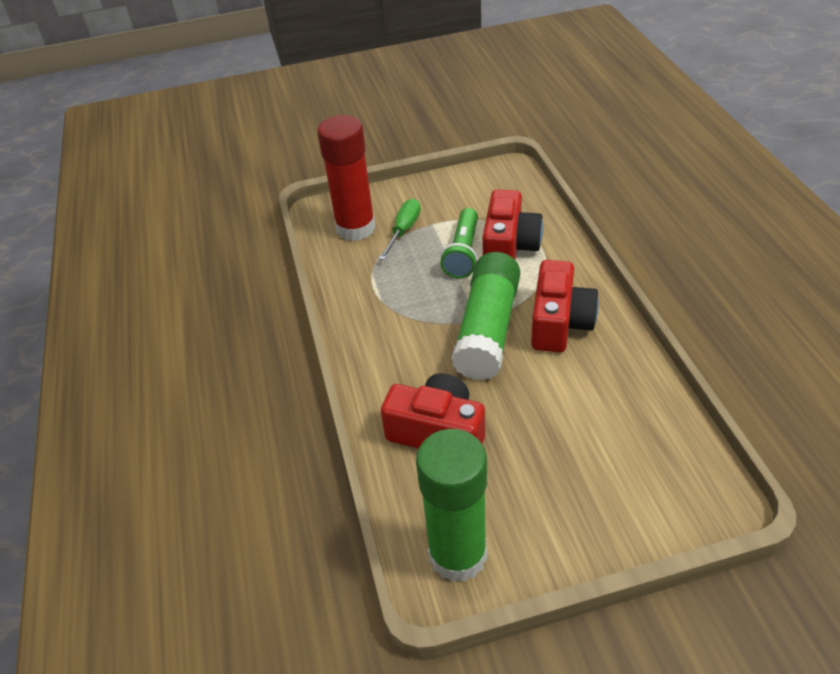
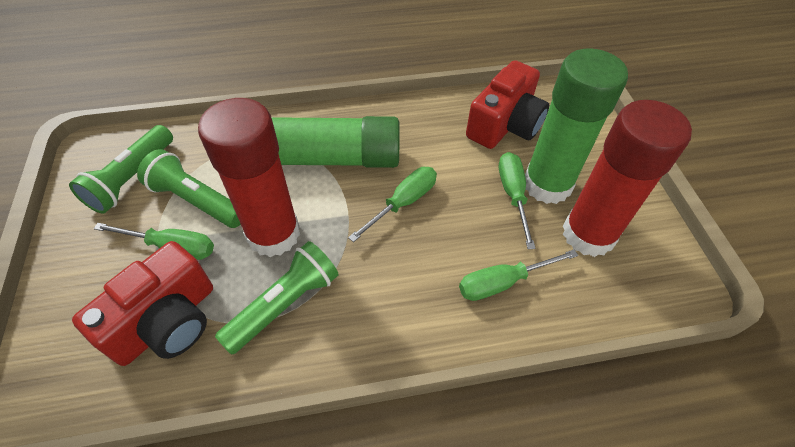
green flashlight: 1 -> 3
green screwdriver: 1 -> 4
red camera: 3 -> 2
red glue stick: 1 -> 2

